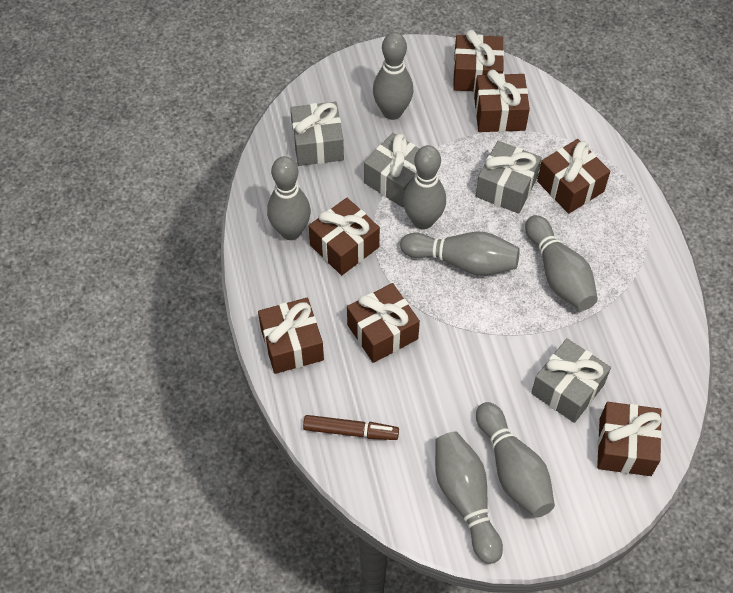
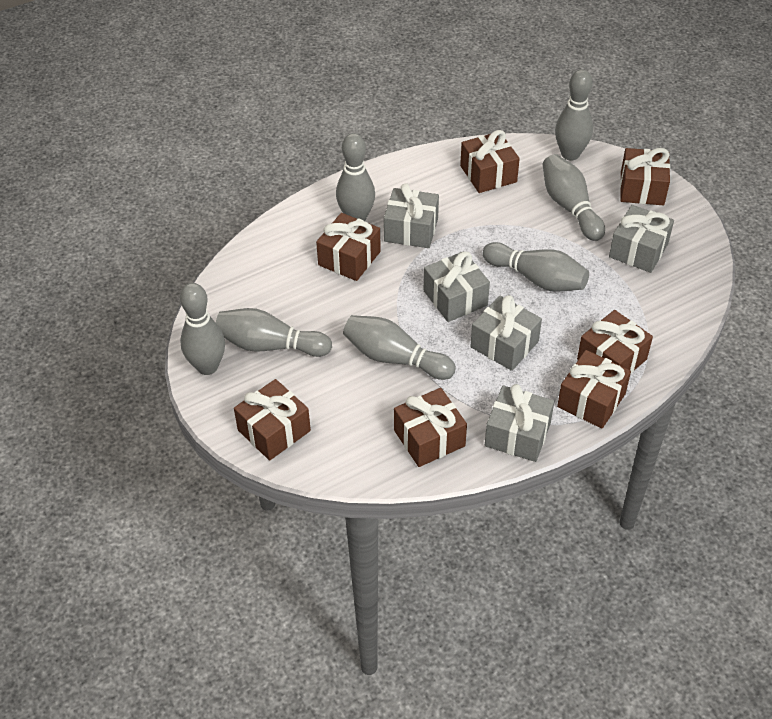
brown marker: 1 -> 0
grey gift: 4 -> 5

